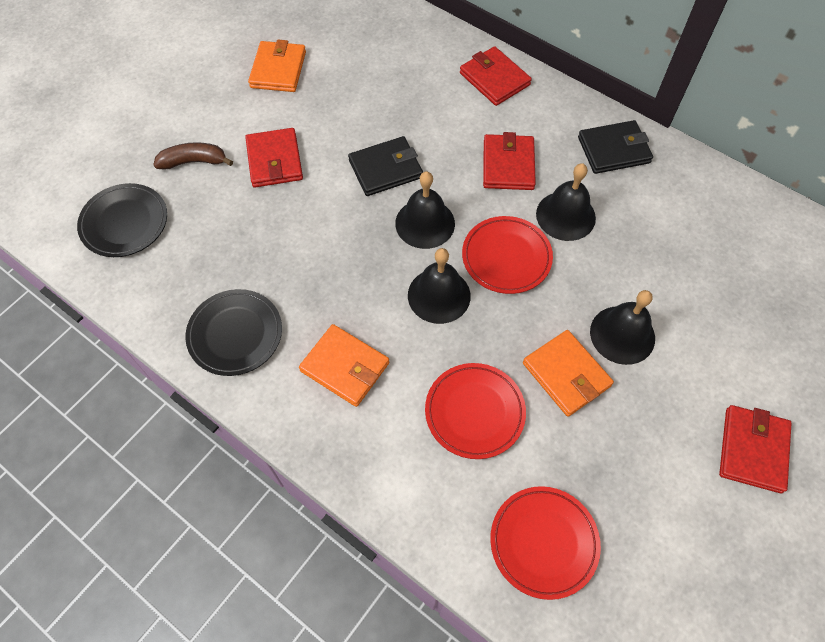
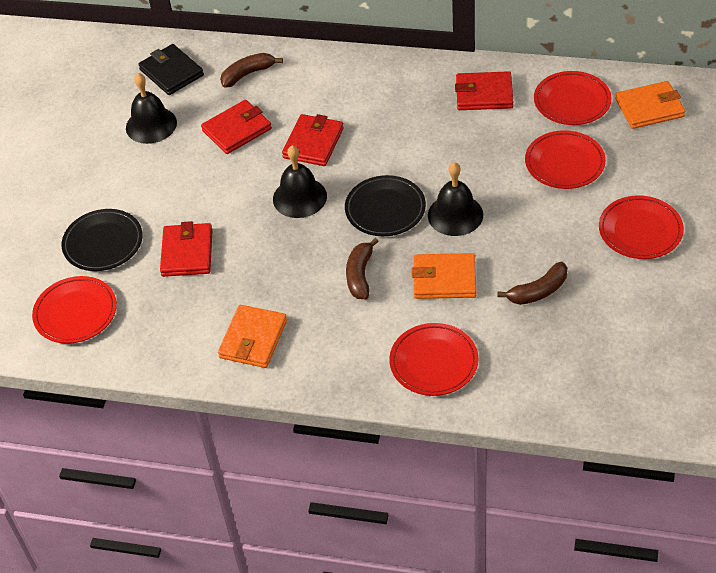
black bell: 4 -> 3
black wallet: 2 -> 1
brown banana: 1 -> 3
red plate: 3 -> 5

